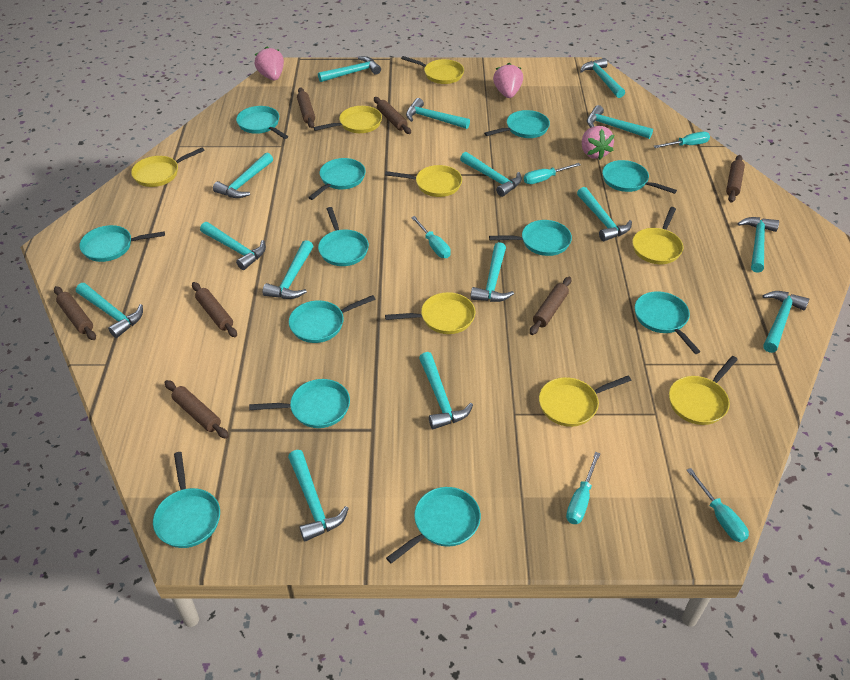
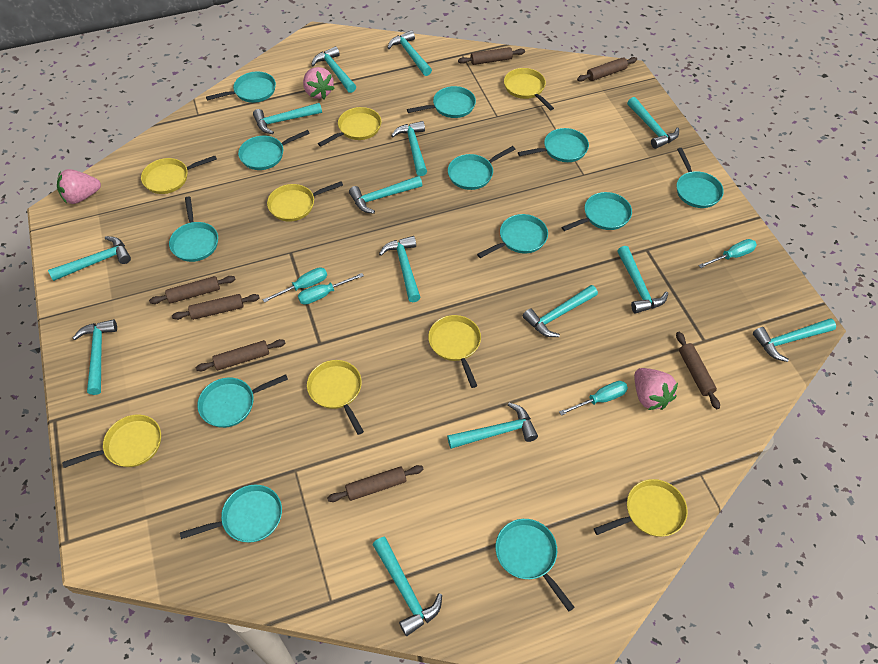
turquoise hammer: 15 -> 14
turquoise screwdriver: 5 -> 4

